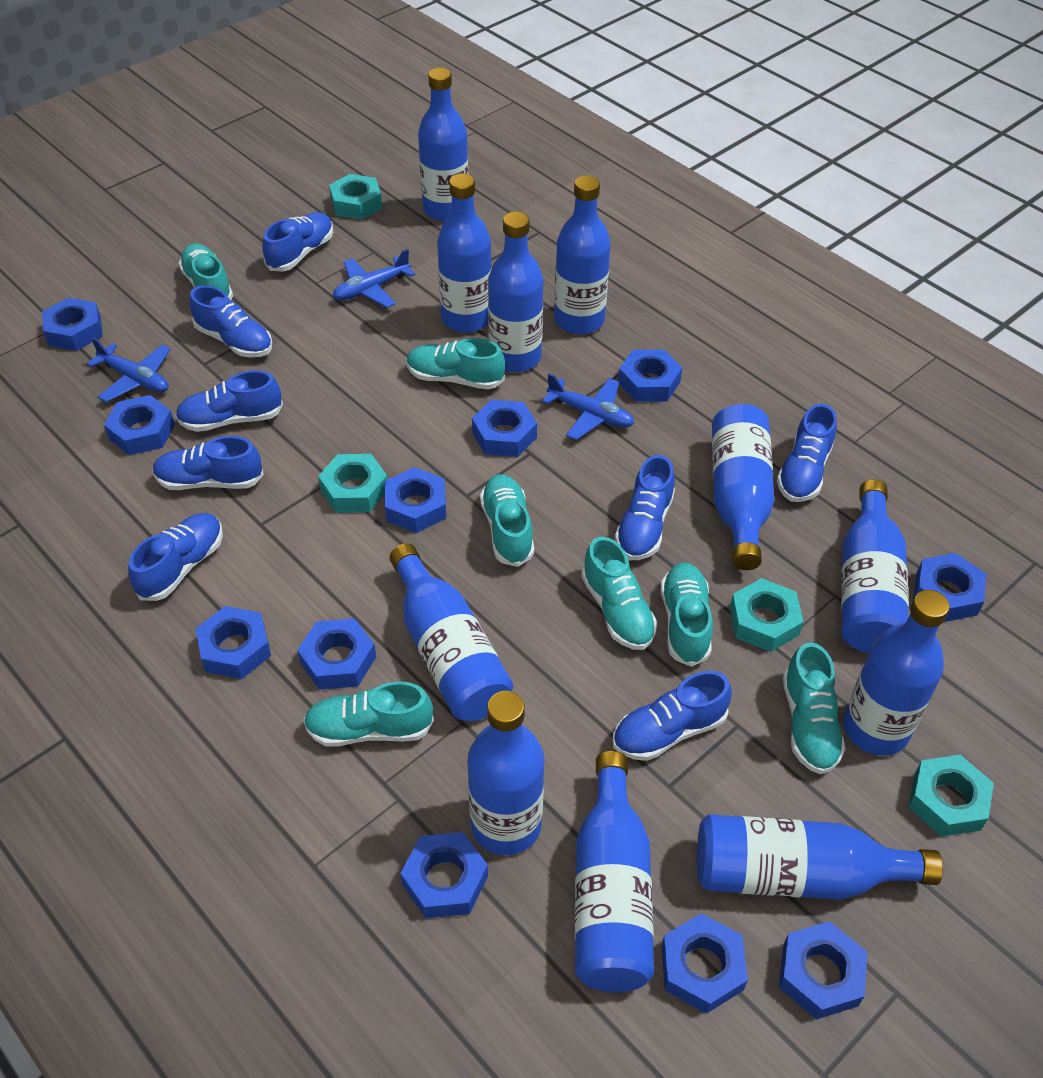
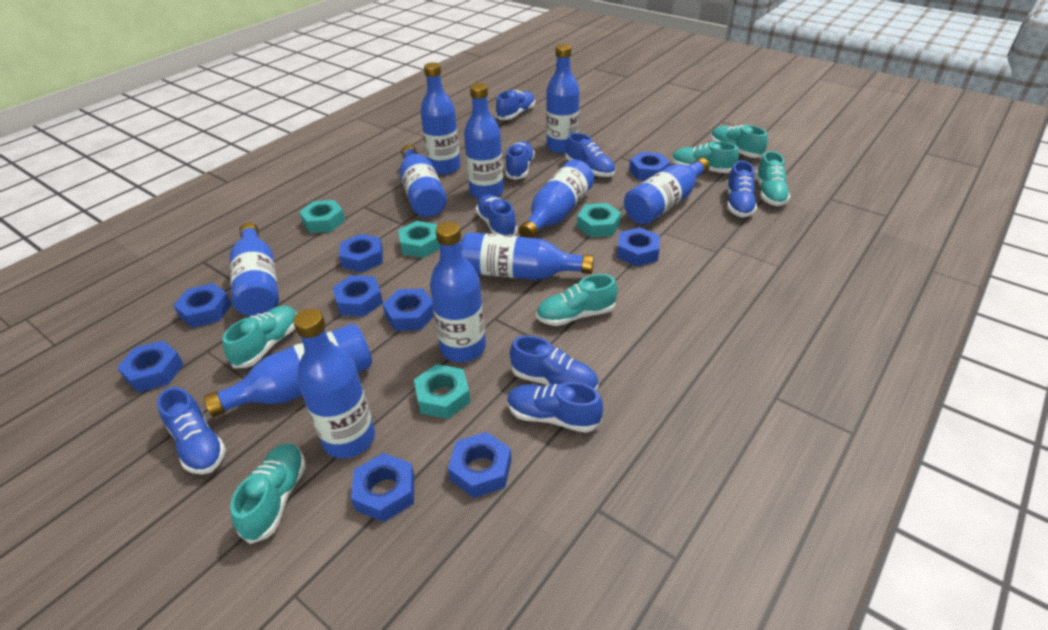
blue nut: 11 -> 9
blue plane: 3 -> 0
turquoise shoe: 7 -> 6

